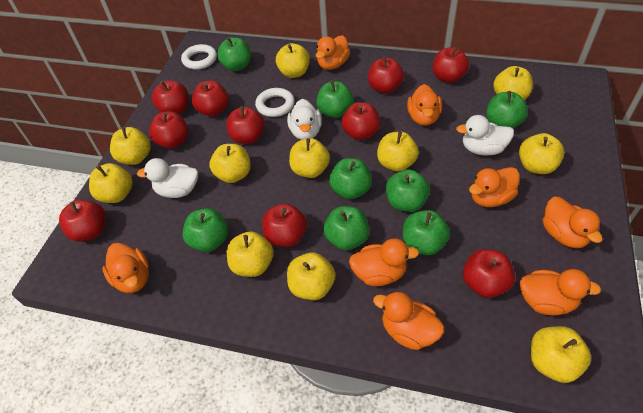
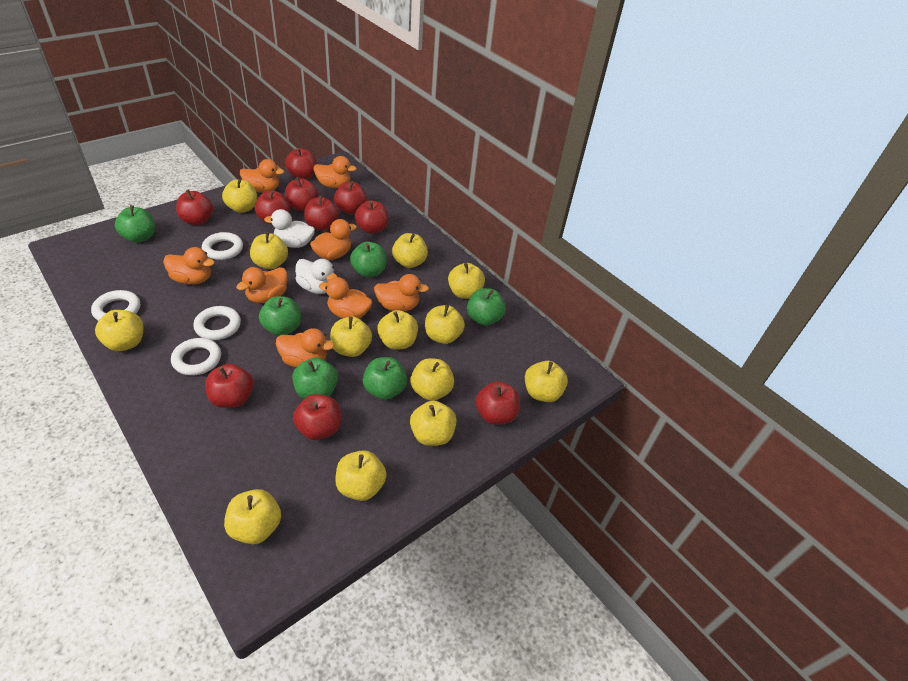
green apple: 8 -> 6
white duck: 3 -> 2
white ring: 2 -> 4
yellow apple: 11 -> 13

